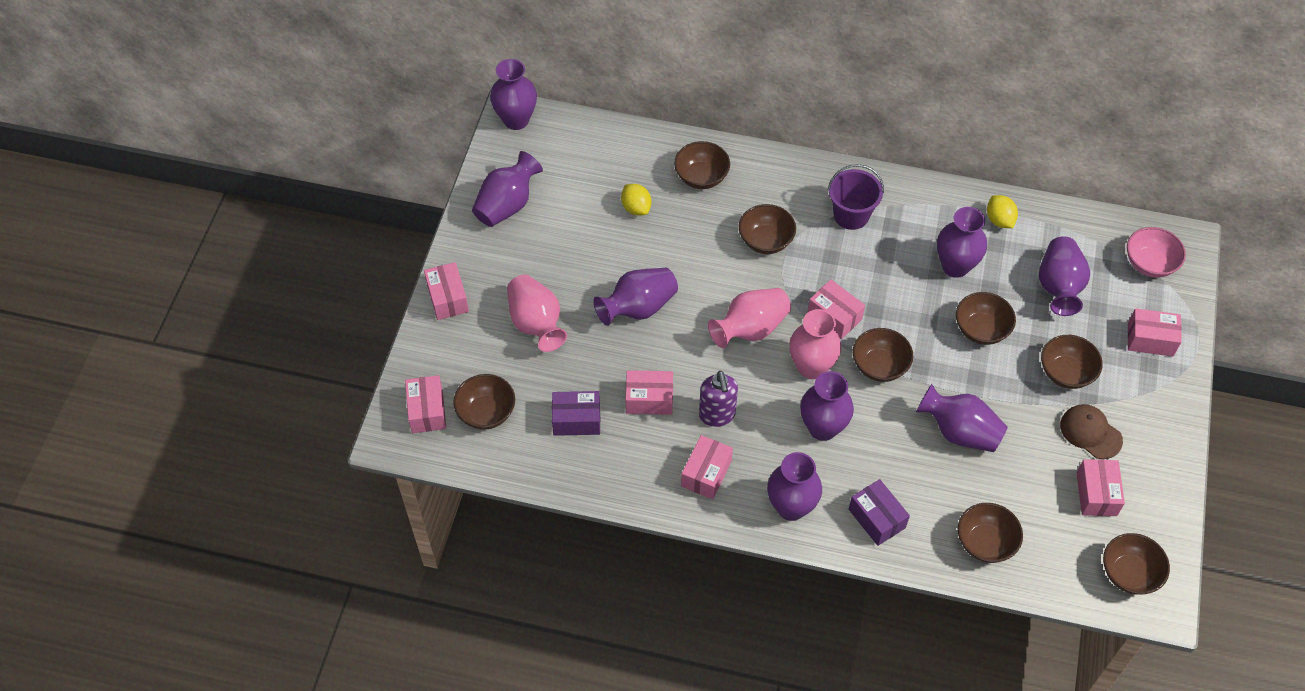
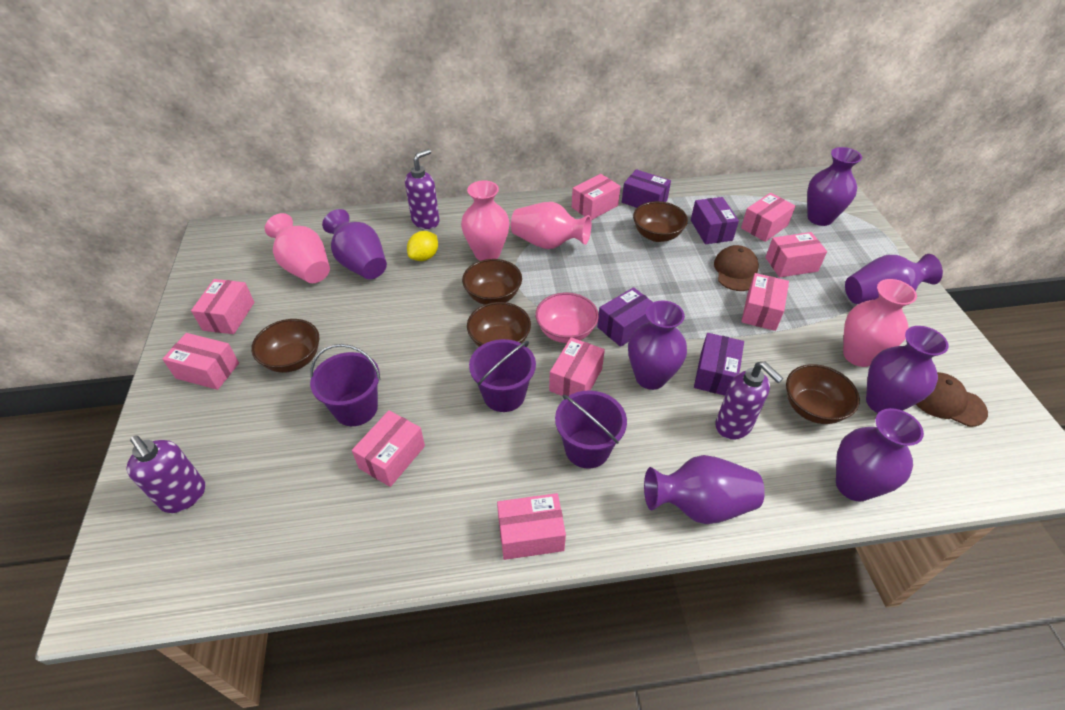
brown bowl: 8 -> 5
brown cap: 1 -> 2
pink box: 7 -> 9
pink vase: 3 -> 4
purple box: 2 -> 4
purple bucket: 1 -> 3
purple soap dispenser: 1 -> 3
purple vase: 8 -> 7
yellow lemon: 2 -> 1

